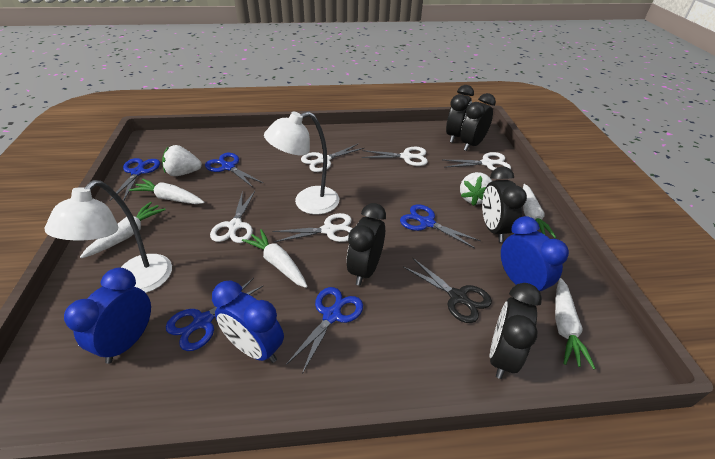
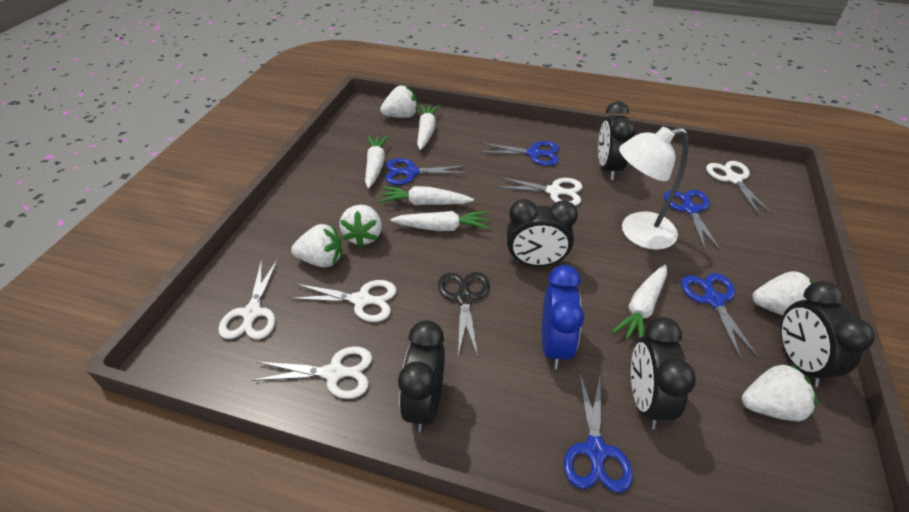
blue clock: 3 -> 1
white lamp: 2 -> 1
white strawberry: 2 -> 5

